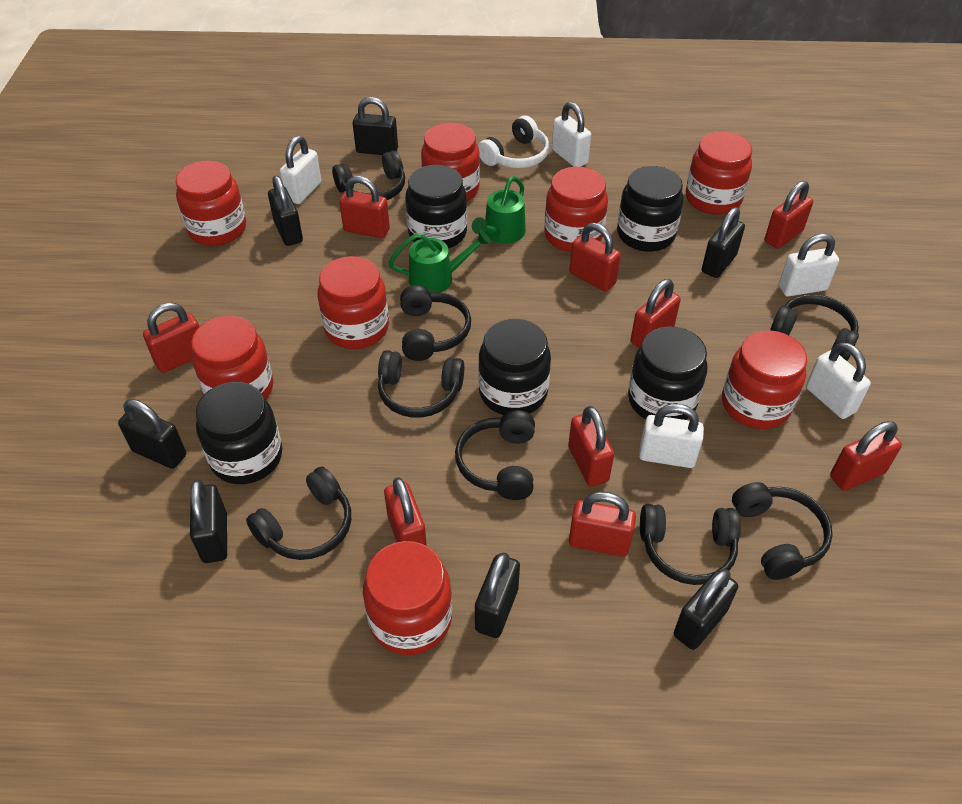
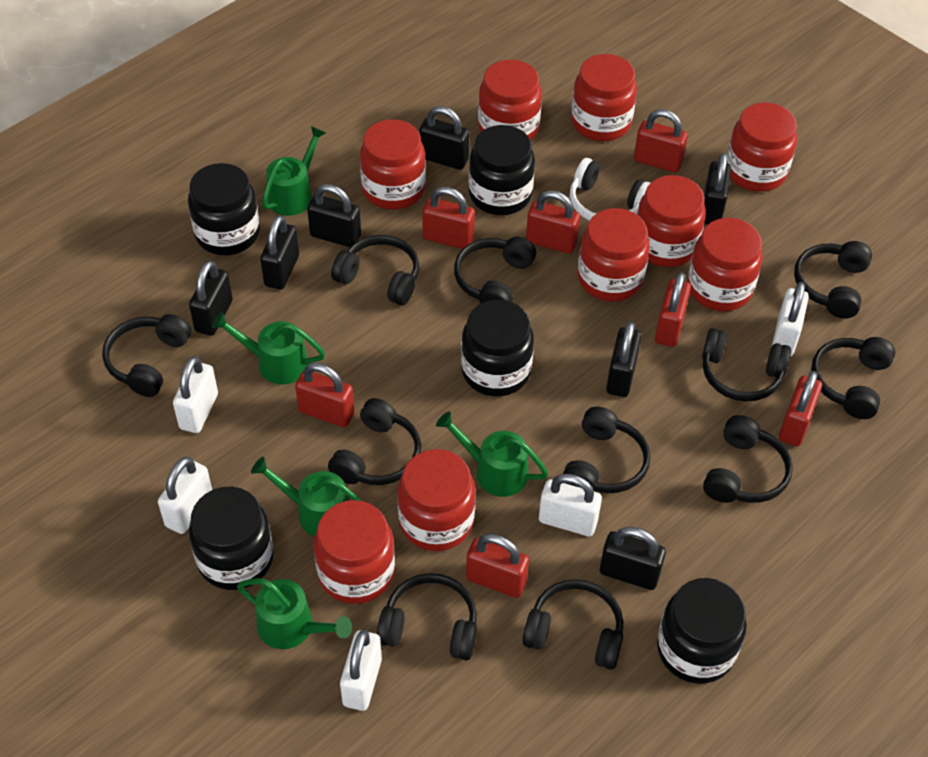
black headphones: 8 -> 11
green watering can: 2 -> 5
red jar: 8 -> 9
red padlock: 9 -> 7

